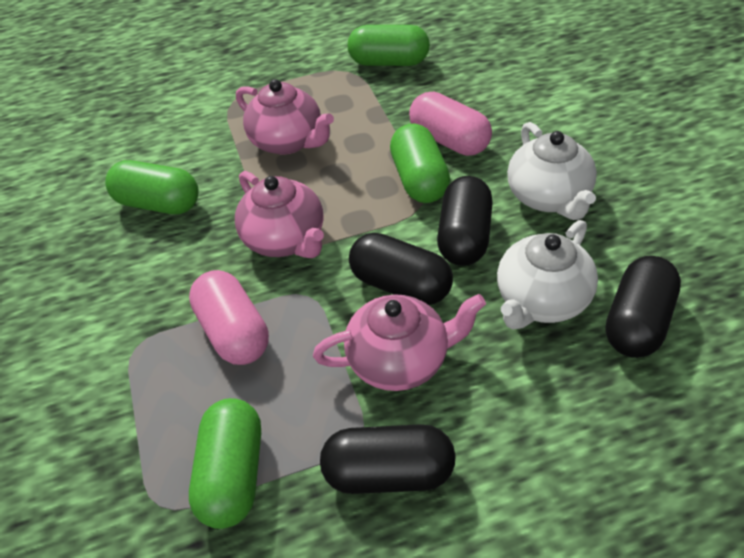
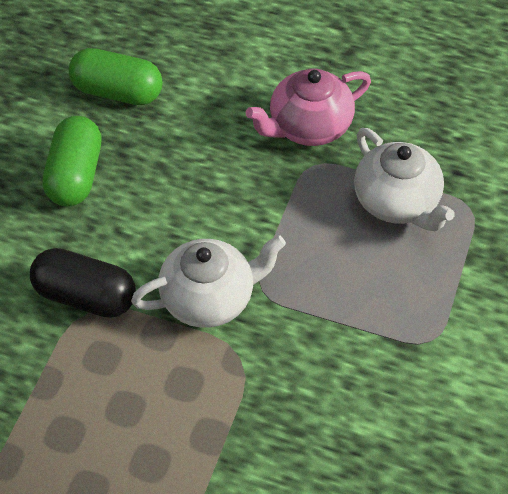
black capsule: 4 -> 1
green capsule: 4 -> 2
pink capsule: 2 -> 0
pink teapot: 3 -> 1

